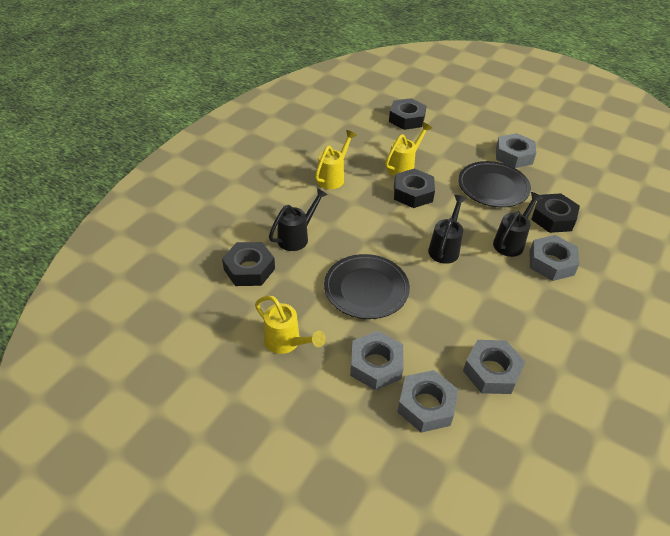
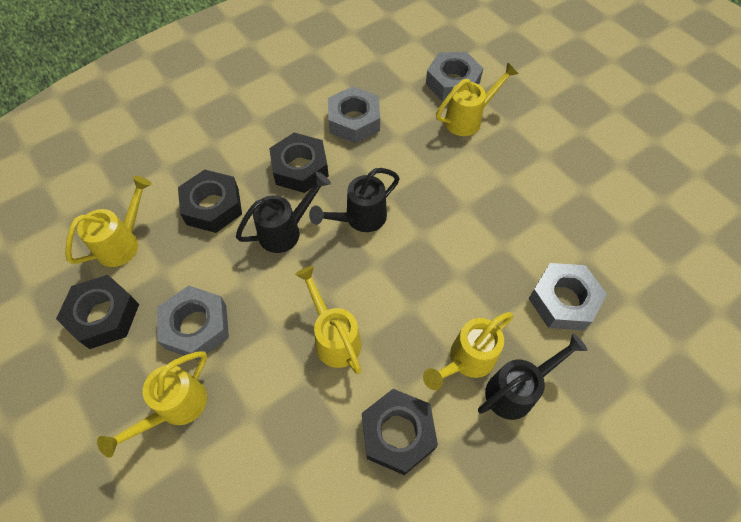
black plate: 2 -> 0
grey nut: 5 -> 4
yellow watering can: 3 -> 5

